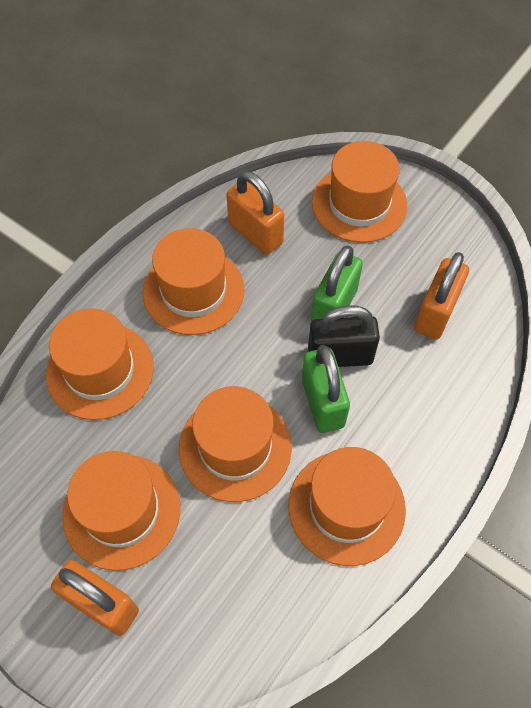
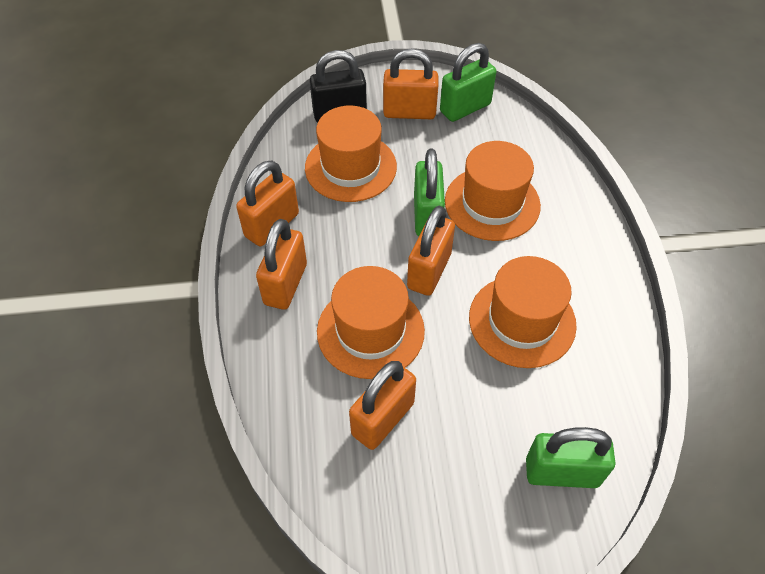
green padlock: 2 -> 3
orange hat: 6 -> 4
orange padlock: 3 -> 5

